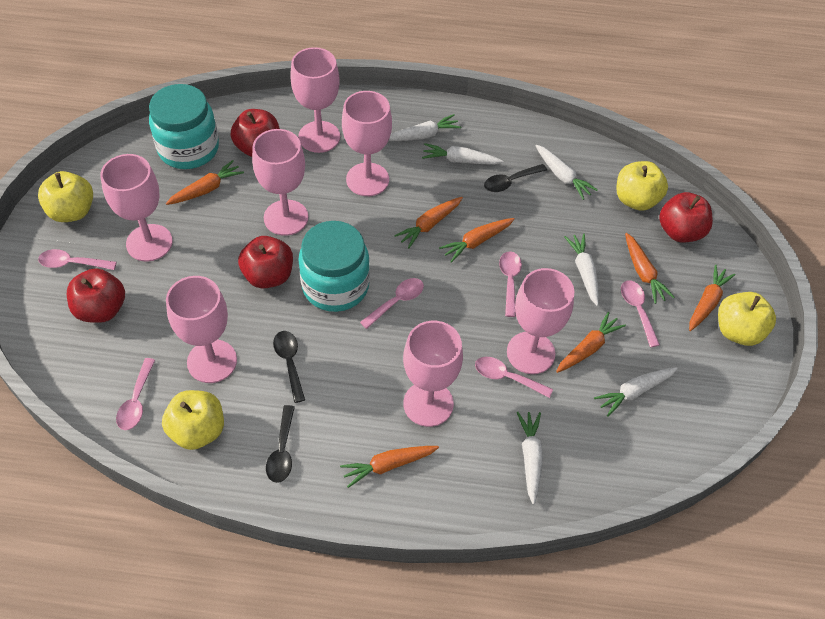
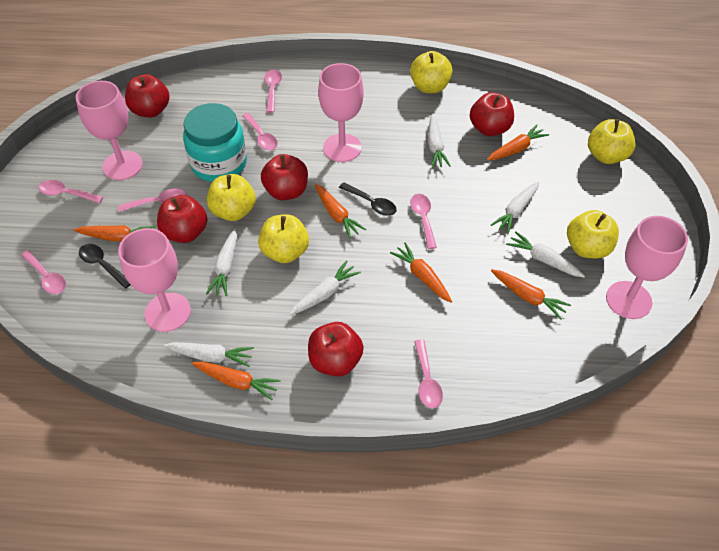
black spoon: 3 -> 2
orange carrot: 7 -> 6
pink goblet: 7 -> 4
pink spoon: 6 -> 7
red apple: 4 -> 5
turquoise jar: 2 -> 1
yellow apple: 4 -> 5

